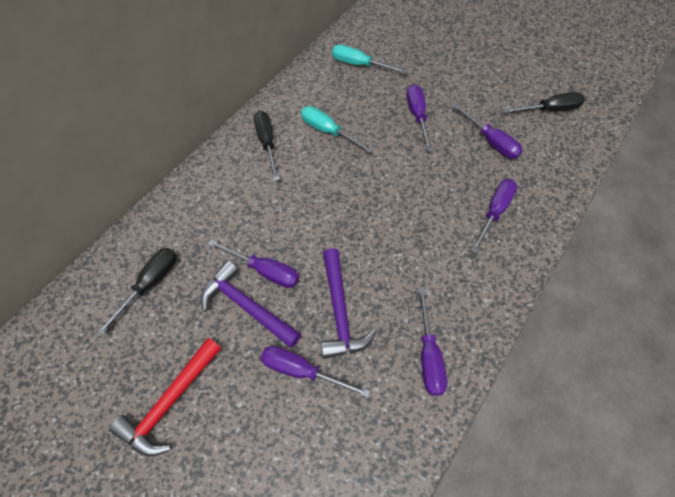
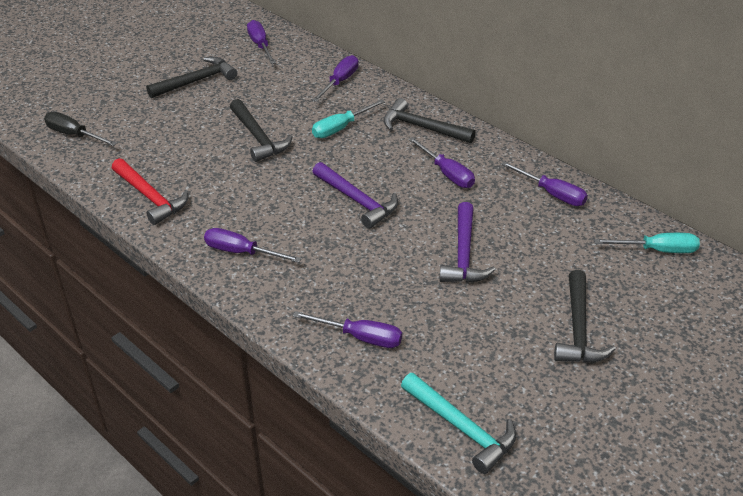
black hammer: 0 -> 4
black screwdriver: 3 -> 1
turquoise hammer: 0 -> 1

